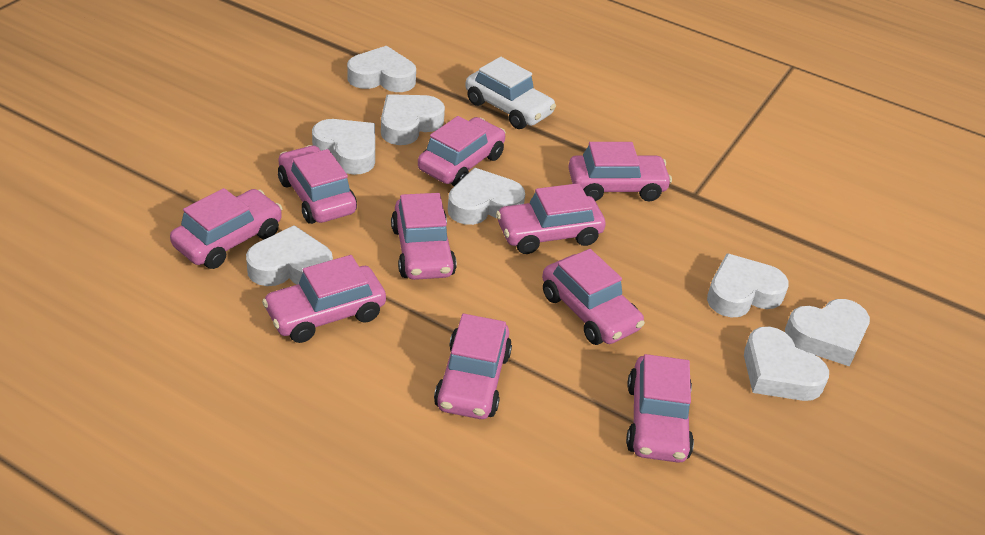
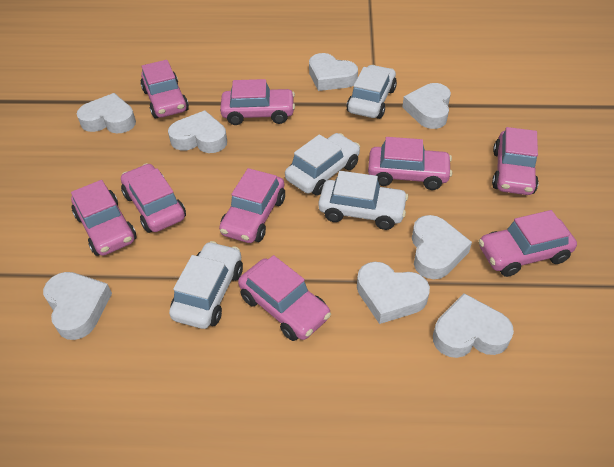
pink car: 10 -> 9
white car: 1 -> 4

